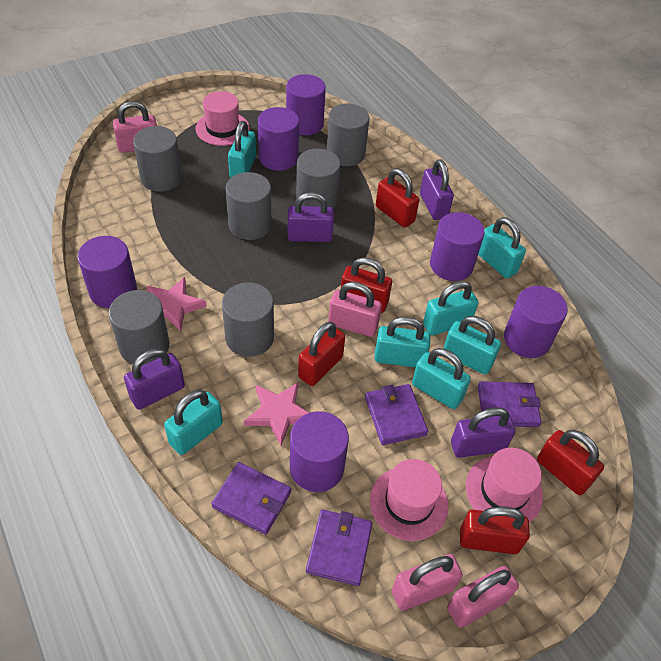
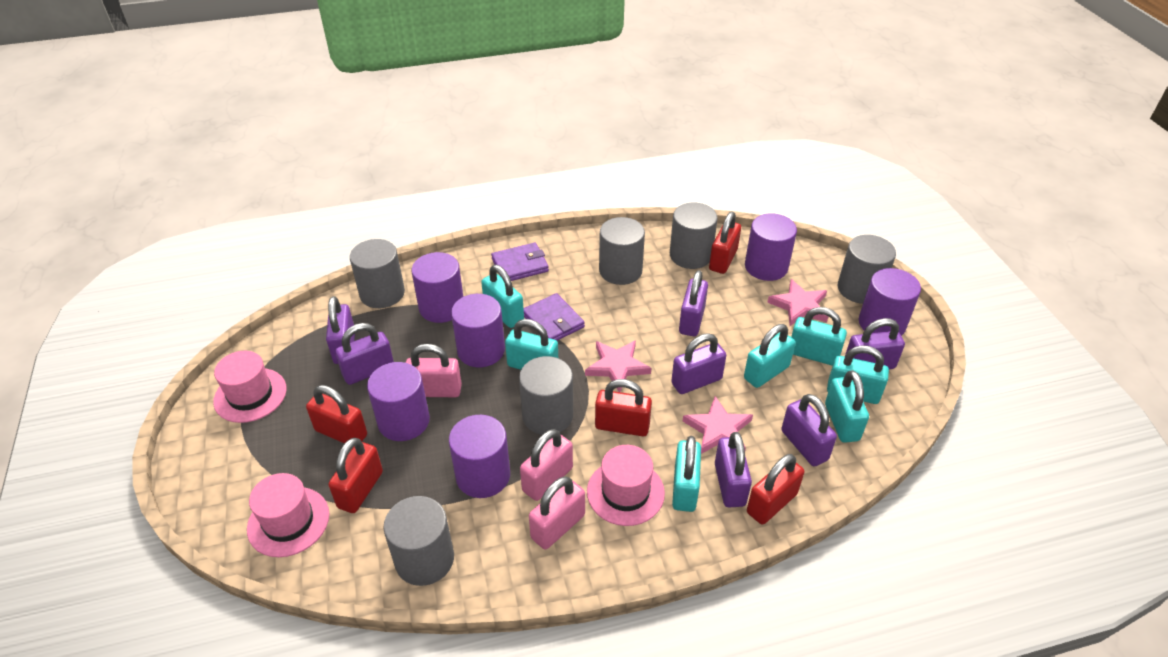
pink padlock: 4 -> 3
pink star: 2 -> 3
purple padlock: 4 -> 7
purple wallet: 4 -> 2

